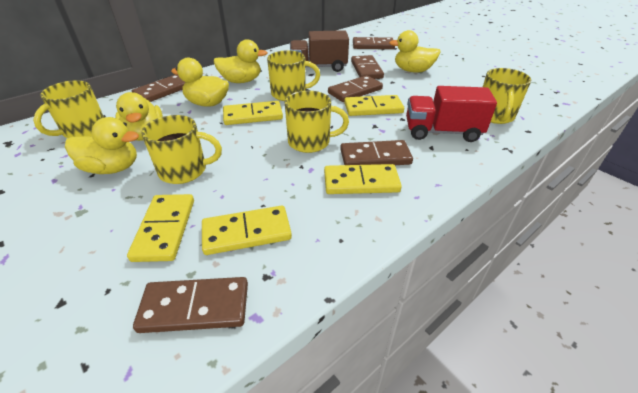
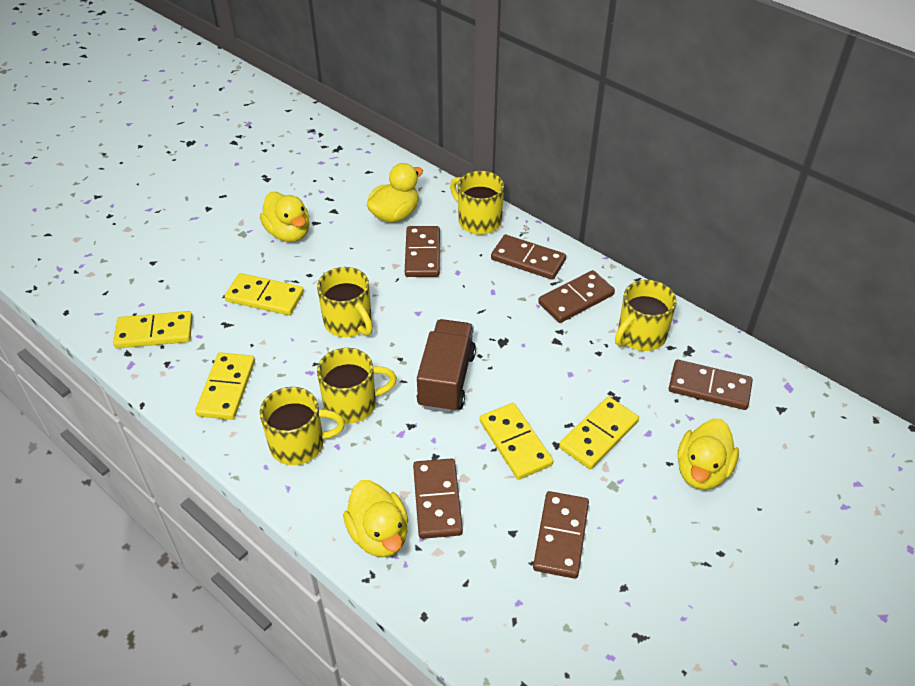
red truck: 1 -> 0
yellow duck: 5 -> 4

